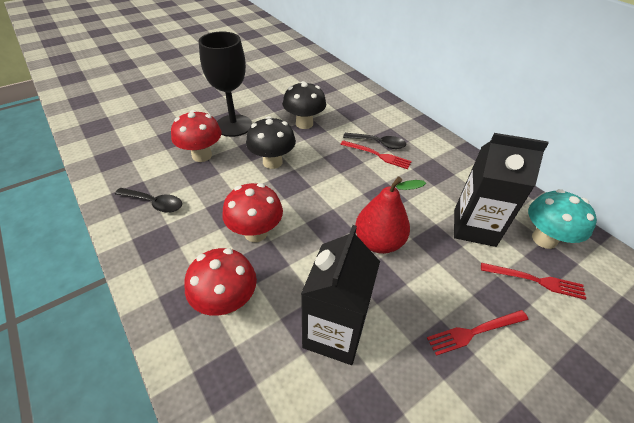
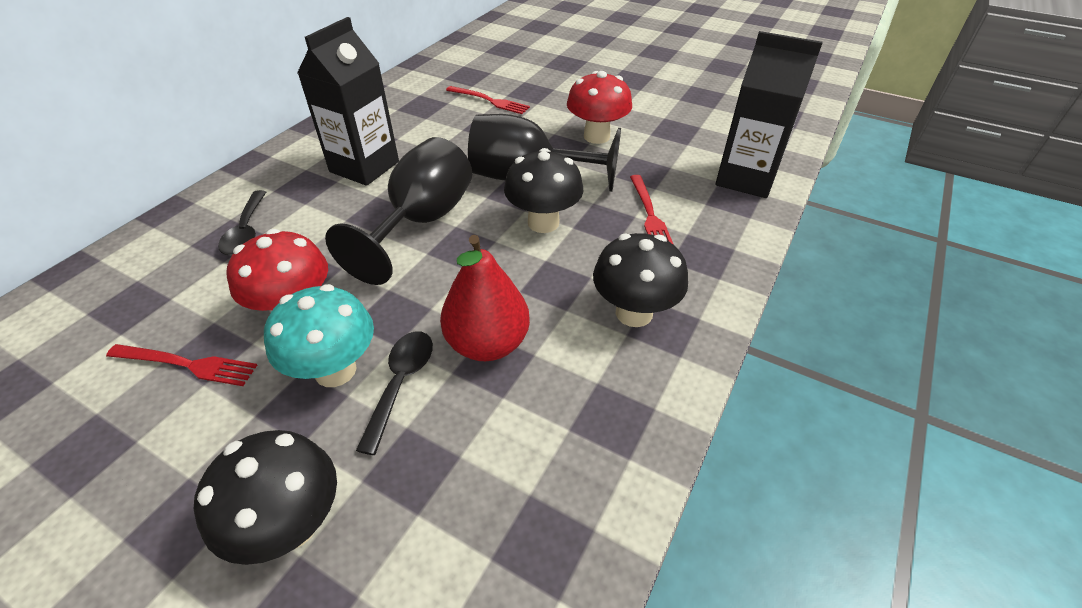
black goblet: 1 -> 2
black mushroom: 2 -> 3
red mushroom: 3 -> 2

